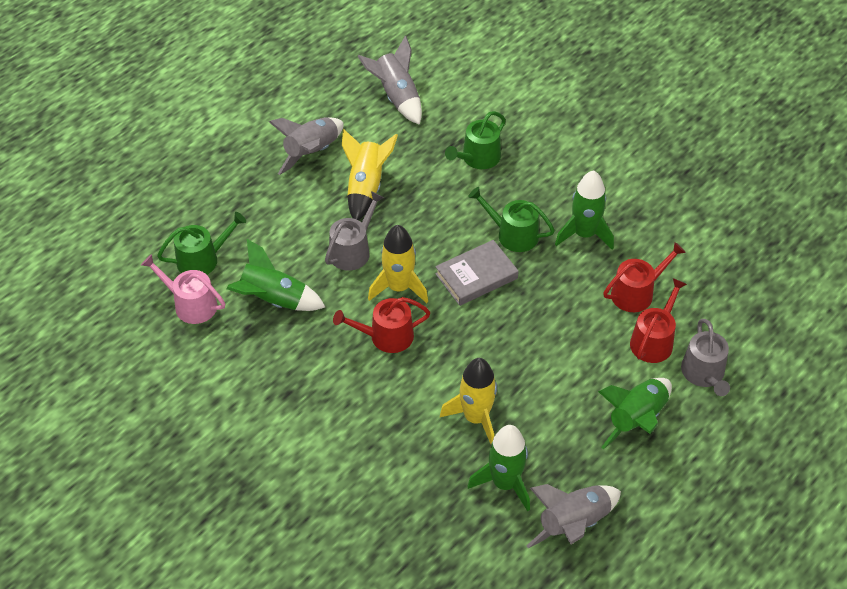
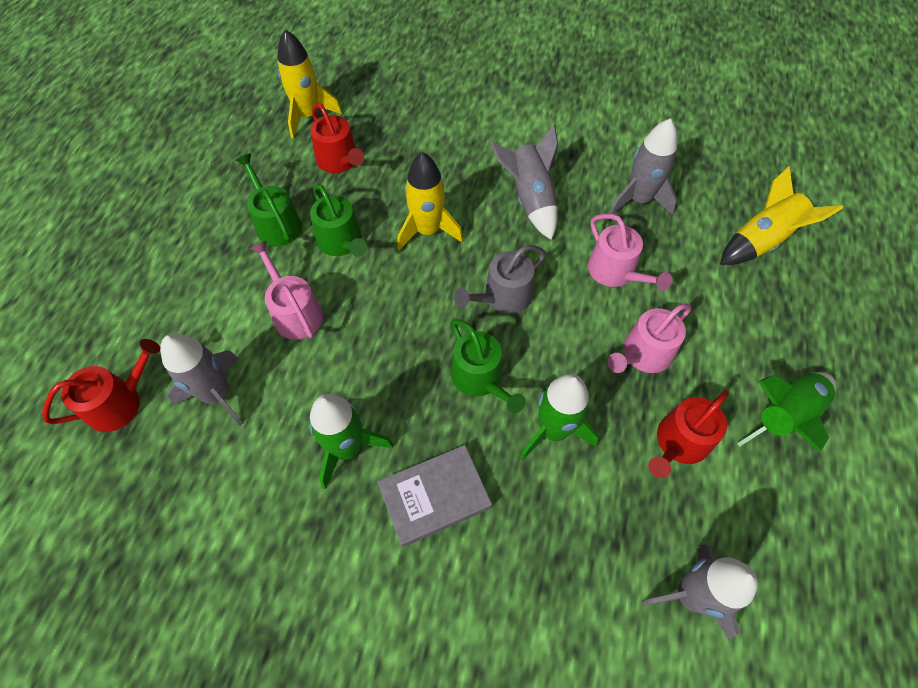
green rocket: 4 -> 3
grey rocket: 3 -> 4
grey watering can: 2 -> 1
pink watering can: 1 -> 3

